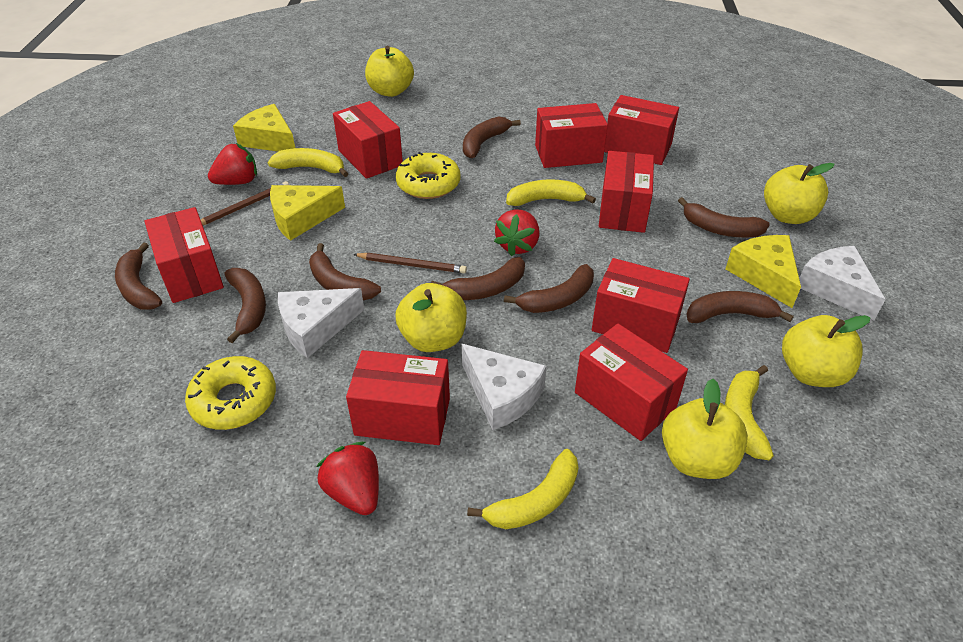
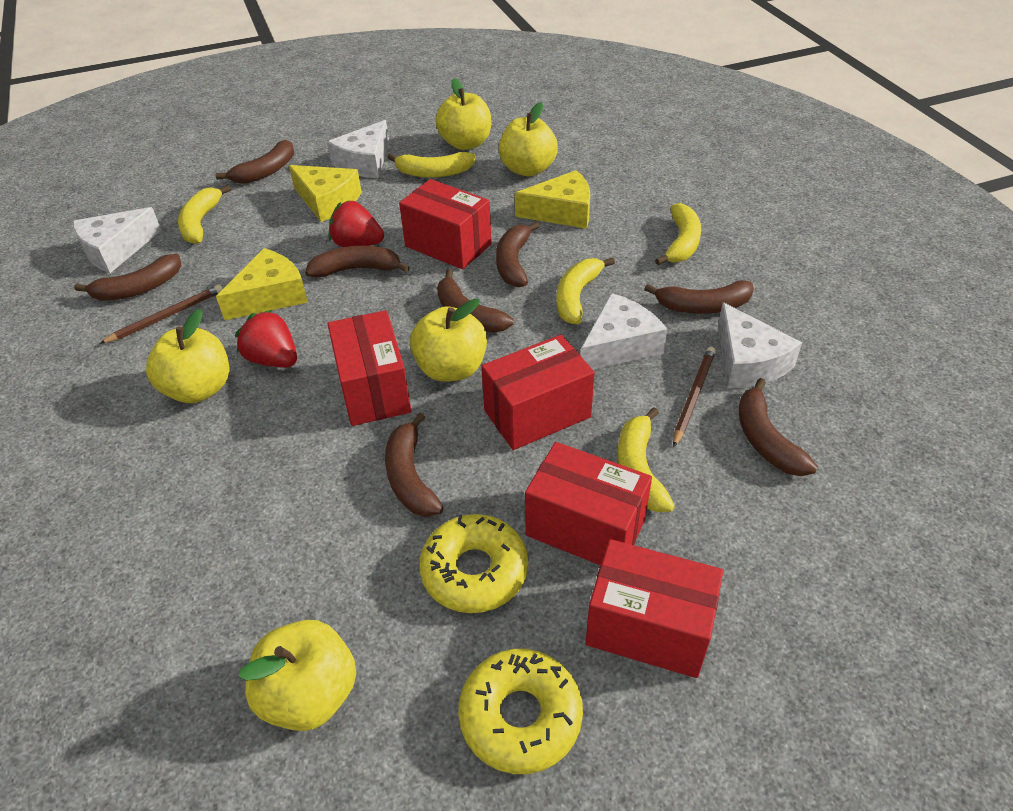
red box: 8 -> 5
red strawberry: 3 -> 2
white cheese: 3 -> 4
yellow banana: 4 -> 5

